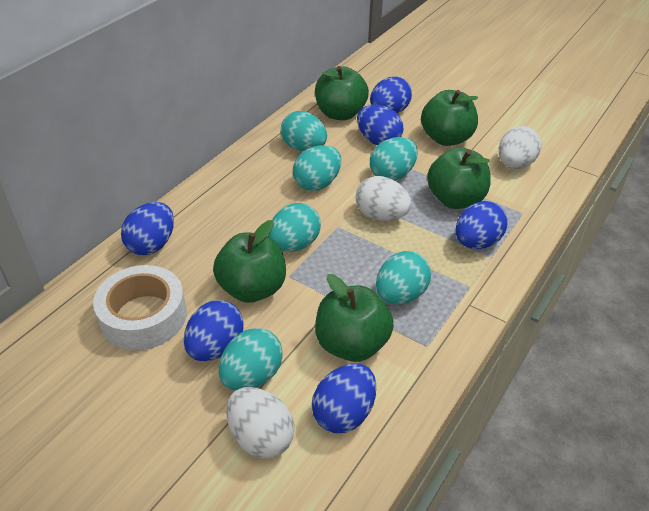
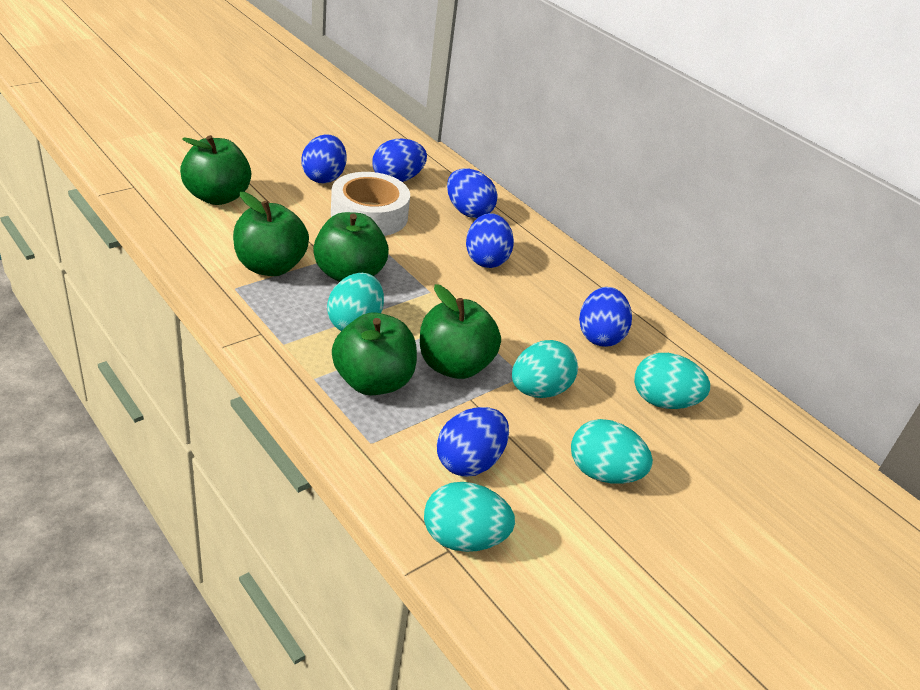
turquoise egg: 6 -> 5
white egg: 3 -> 0

